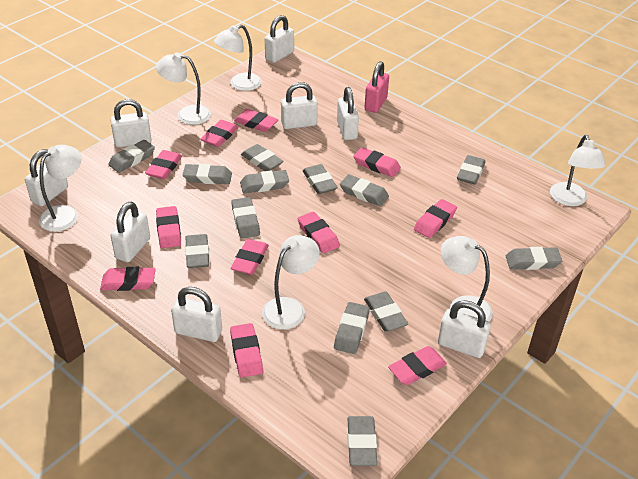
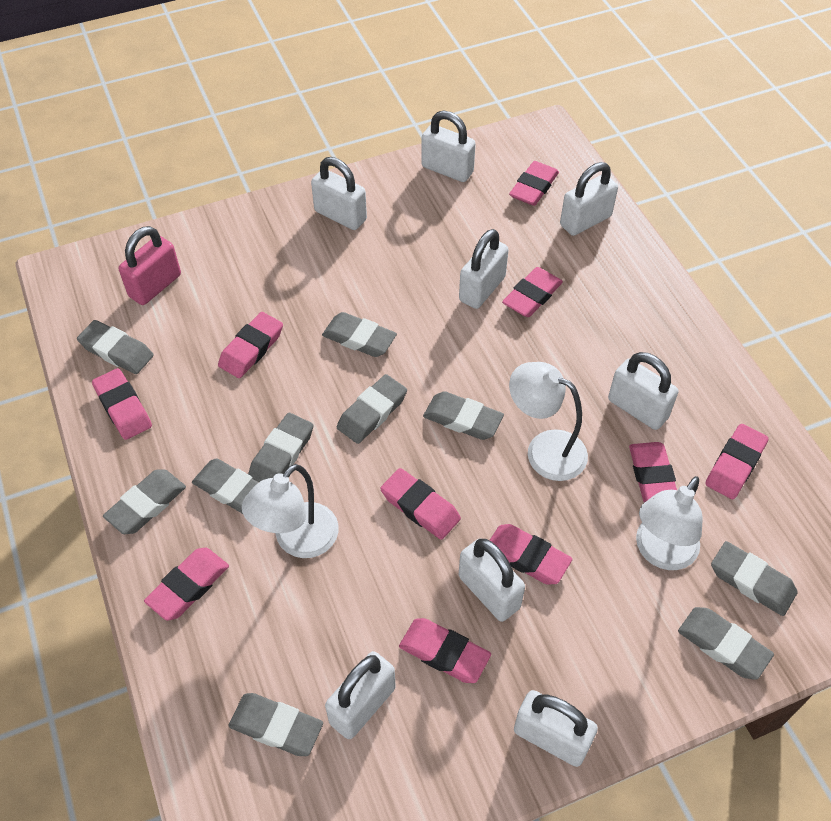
grey eraser: 13 -> 10
pink eraser: 11 -> 10
white lamp: 6 -> 3

